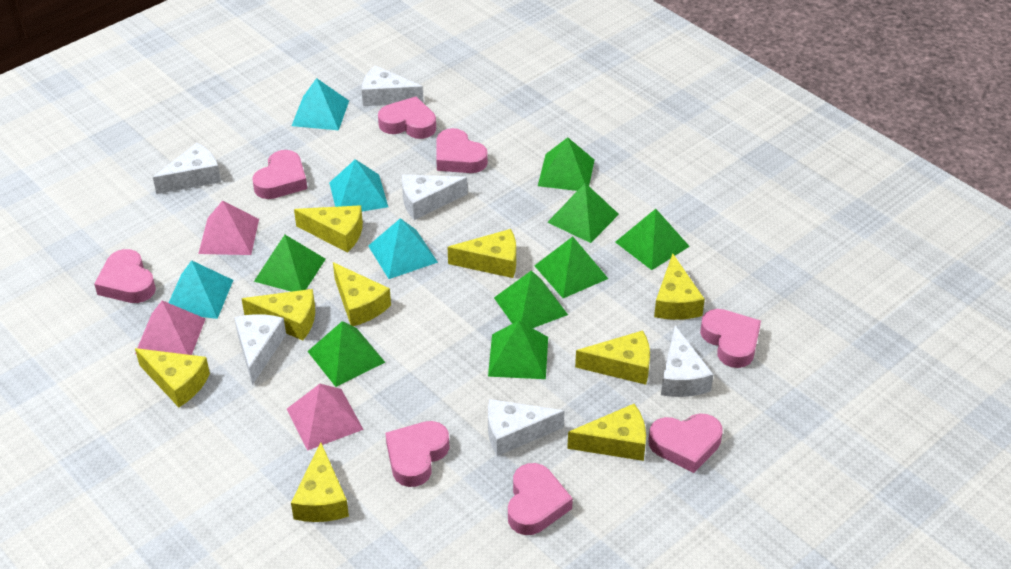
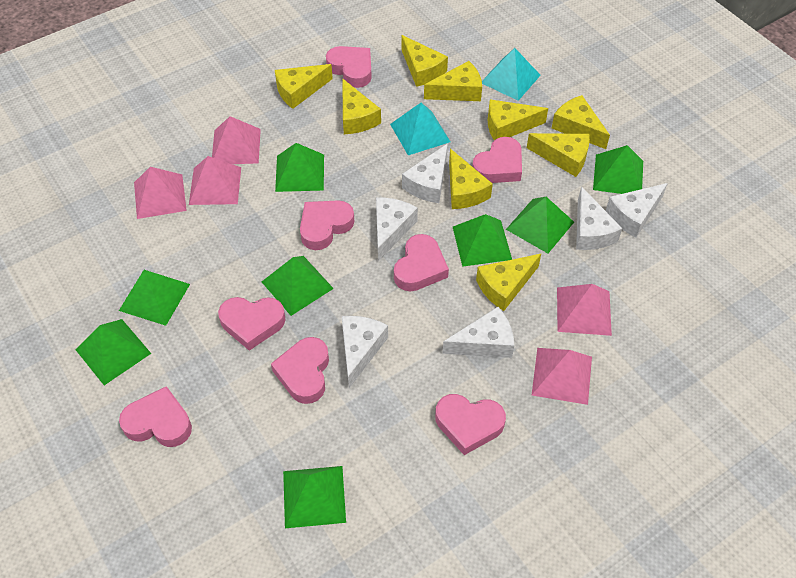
pink pyramid: 3 -> 5
turquoise pyramid: 4 -> 2

